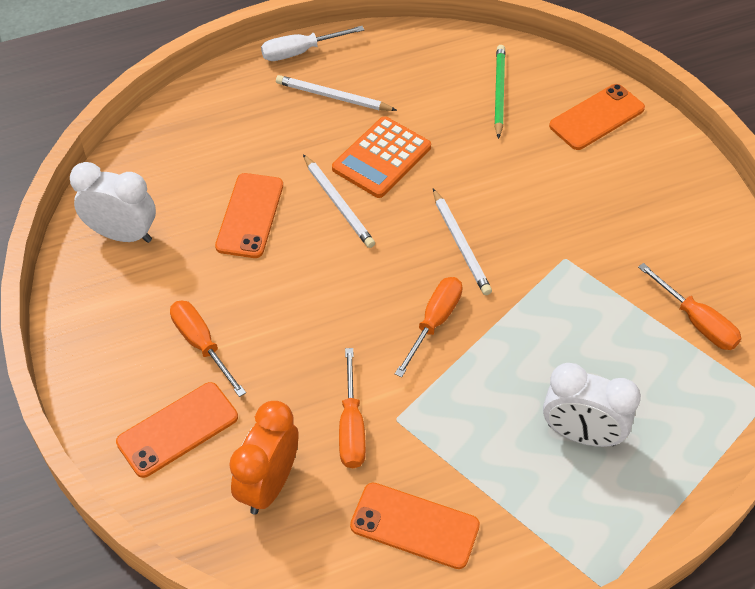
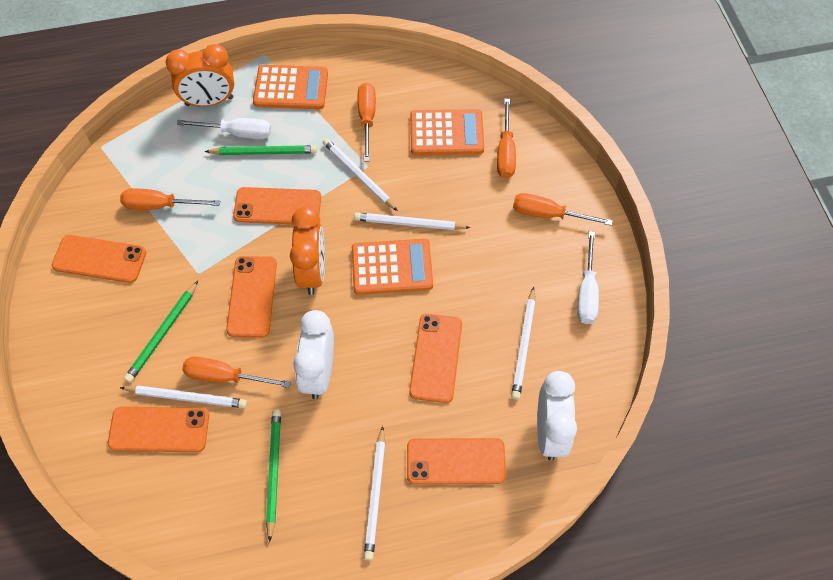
green pencil: 1 -> 3
orange calculator: 1 -> 3
orange clock: 1 -> 2
orange phone: 4 -> 6
orange screwdriver: 4 -> 5
white pencil: 3 -> 5
white screwdriver: 1 -> 2

